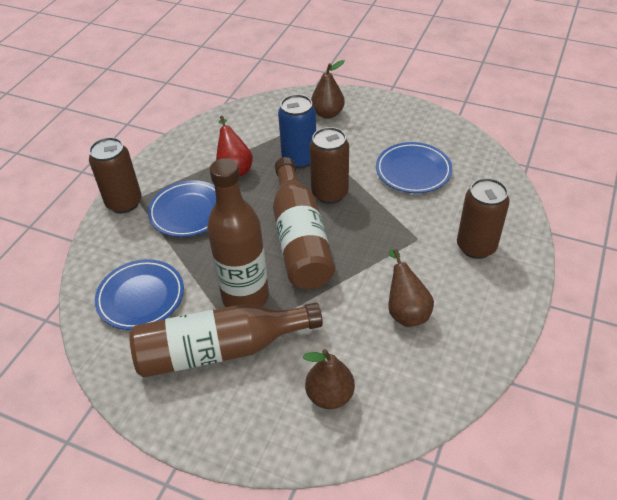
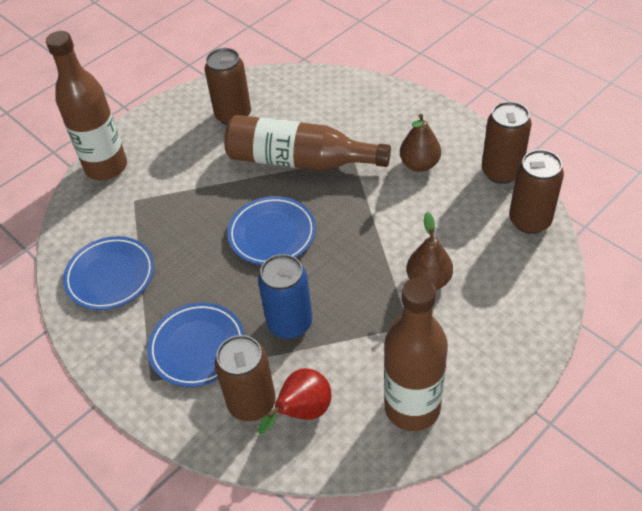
brown can: 3 -> 4
brown pear: 3 -> 2

